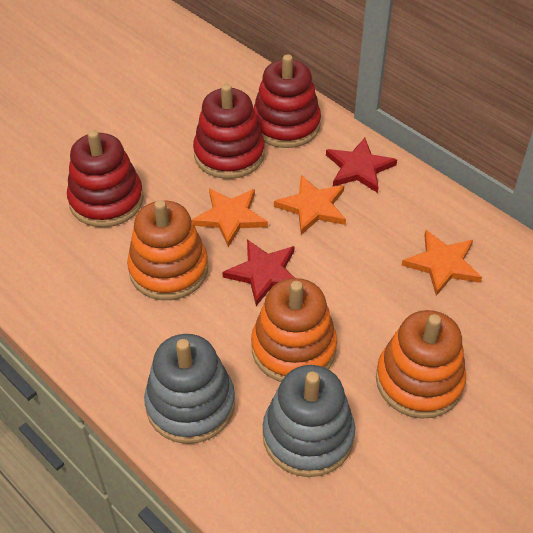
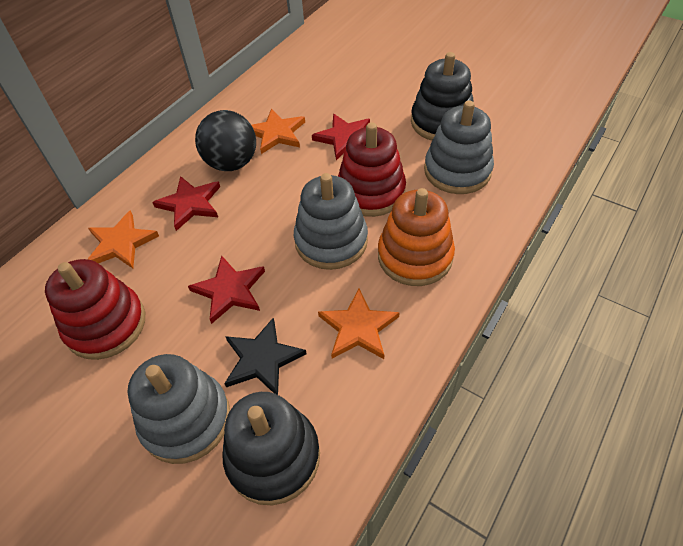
black ball: 0 -> 1
black stacking toy: 0 -> 2
black star: 0 -> 1
grey stacking toy: 2 -> 3
orange stacking toy: 3 -> 1
red stacking toy: 3 -> 2
red star: 2 -> 3

